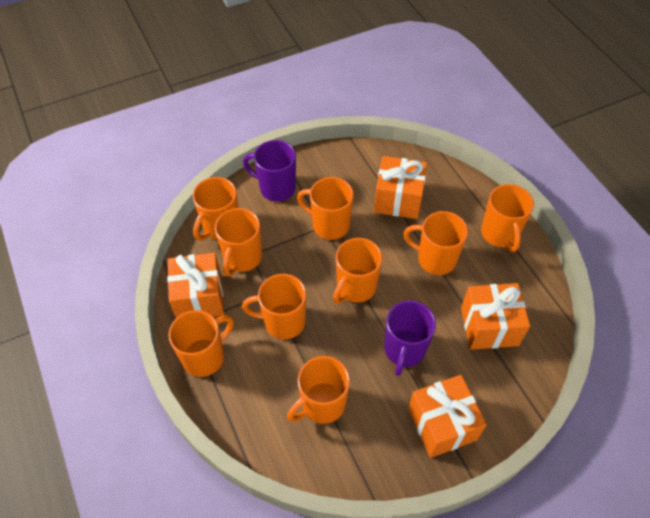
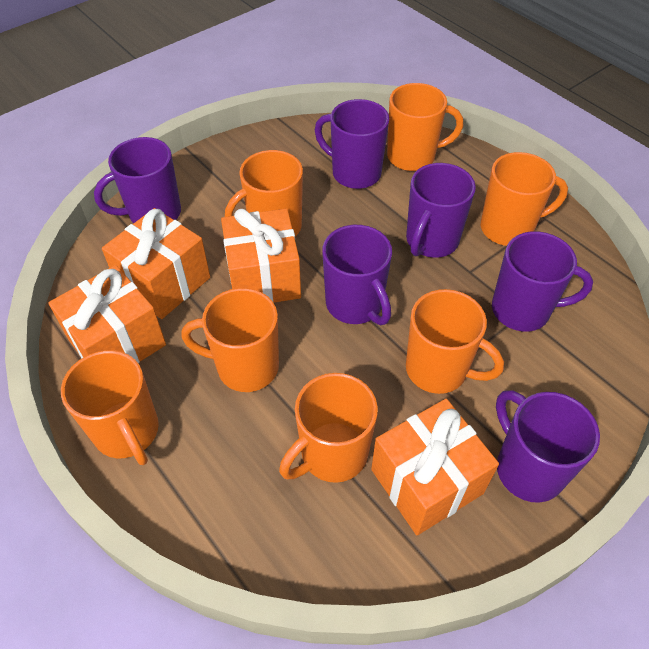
orange mug: 9 -> 7
purple mug: 2 -> 6

